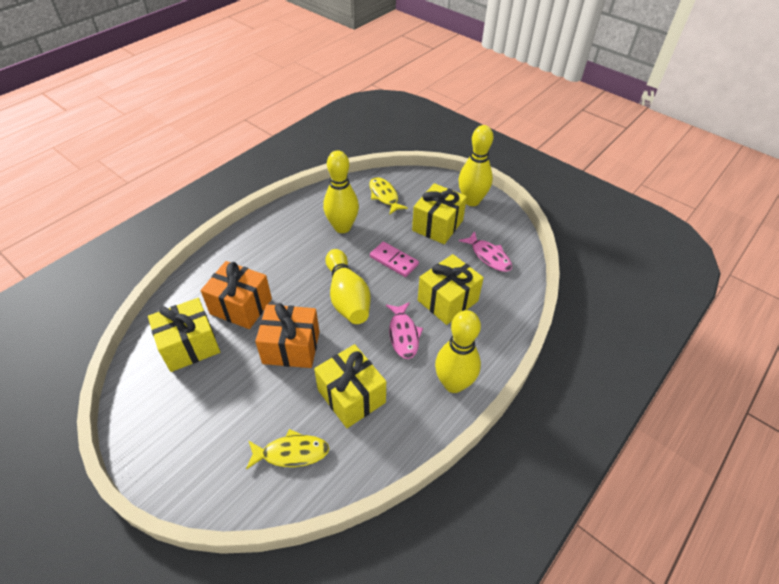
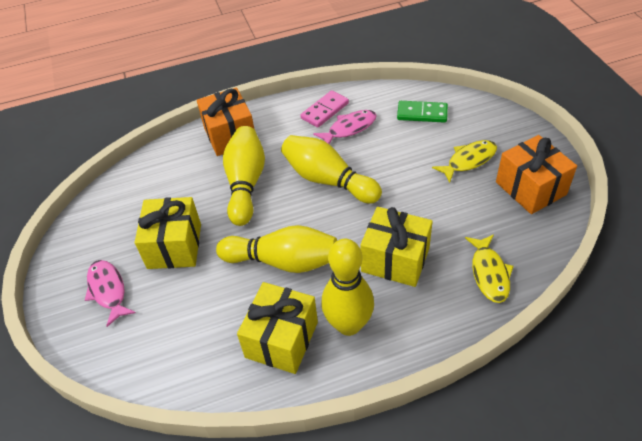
green domino: 0 -> 1
yellow gift: 4 -> 3

